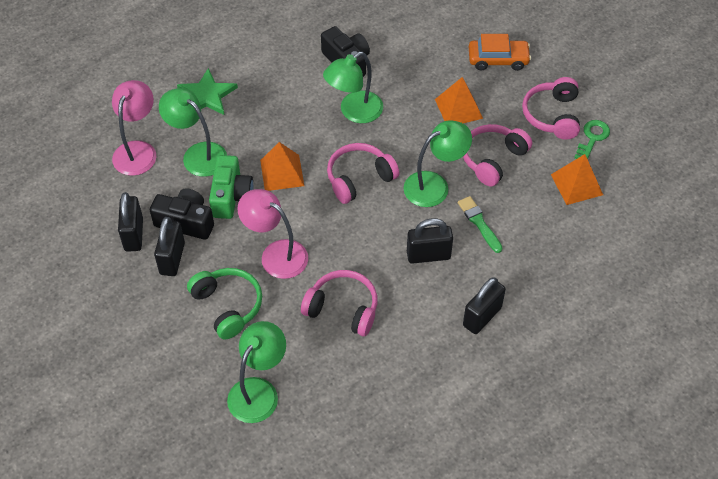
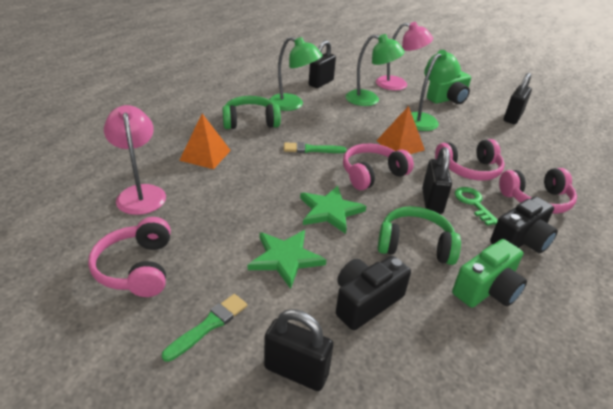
green brush: 1 -> 2
green camera: 1 -> 2
green headphones: 1 -> 2
green lamp: 4 -> 3
green star: 1 -> 2
orange car: 1 -> 0
orange pyramid: 3 -> 2

